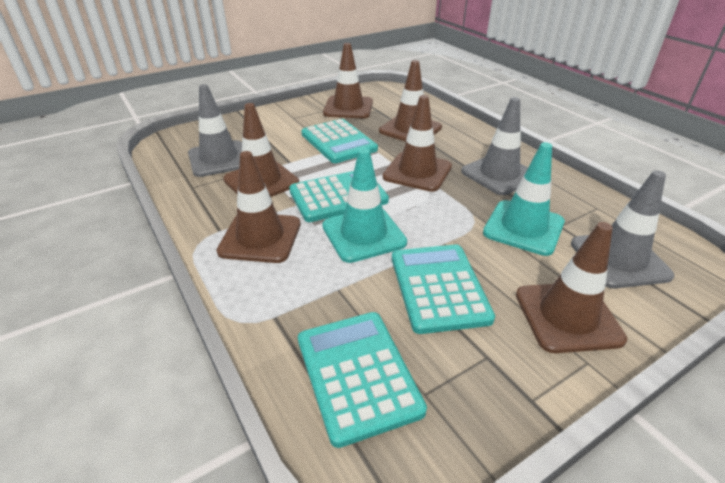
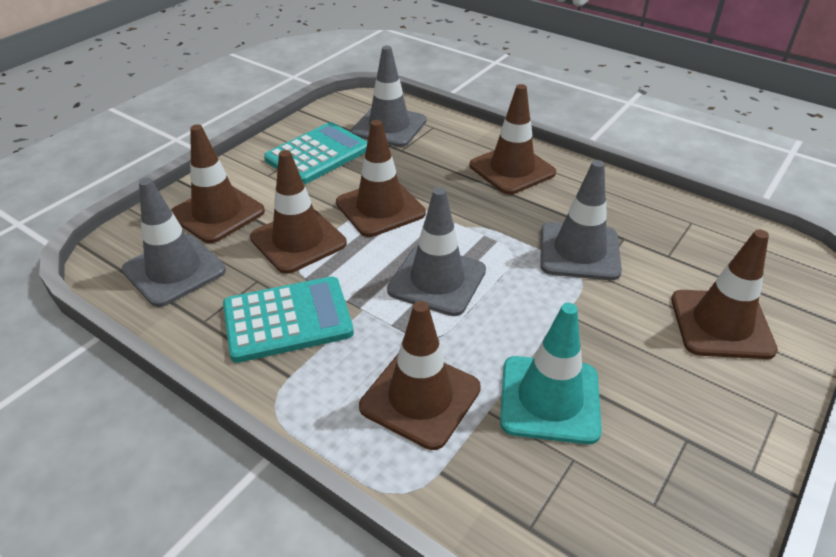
grey traffic cone: 3 -> 4
turquoise calculator: 4 -> 2
turquoise traffic cone: 2 -> 1

